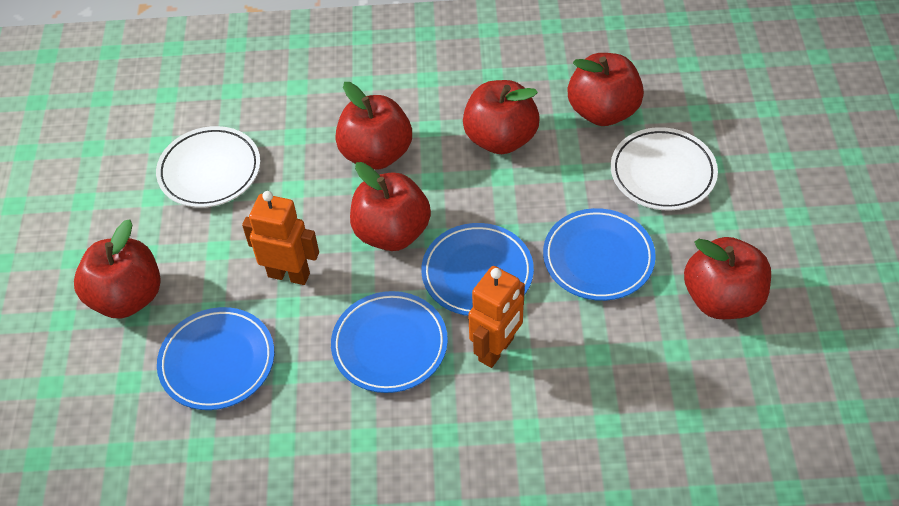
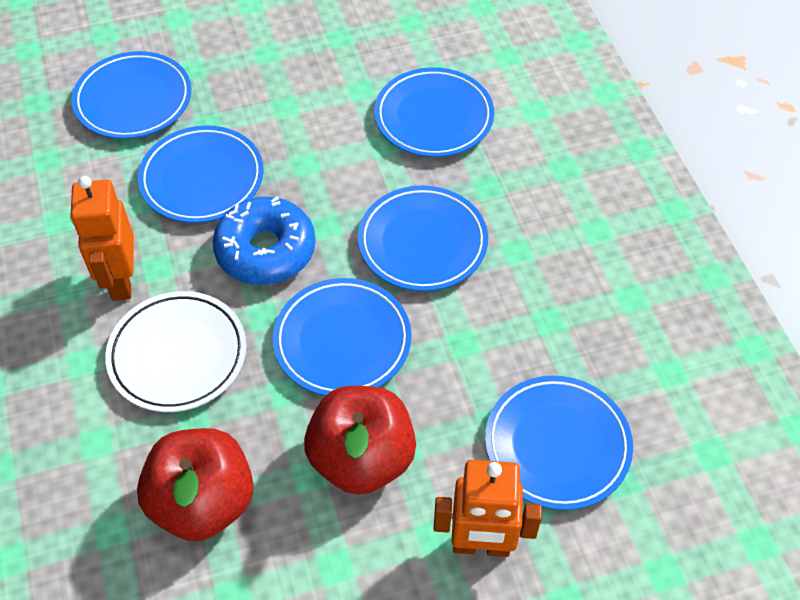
blue donut: 0 -> 1
blue plate: 4 -> 6
red apple: 6 -> 2
white plate: 2 -> 1

